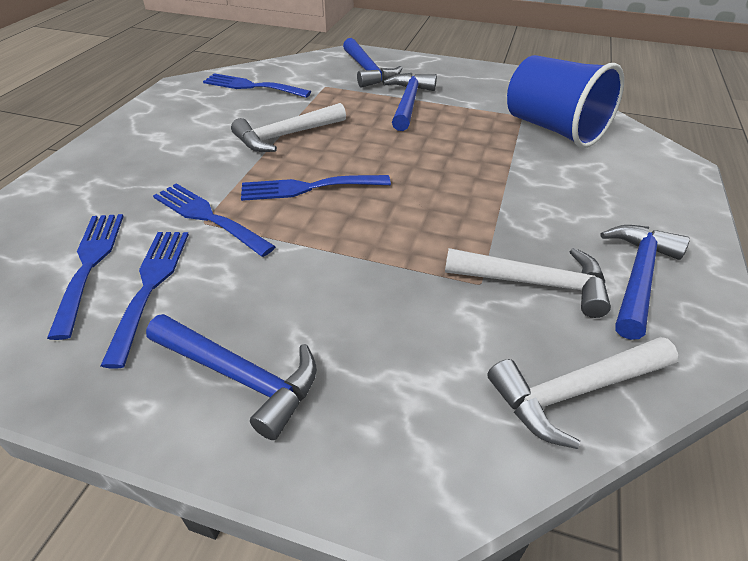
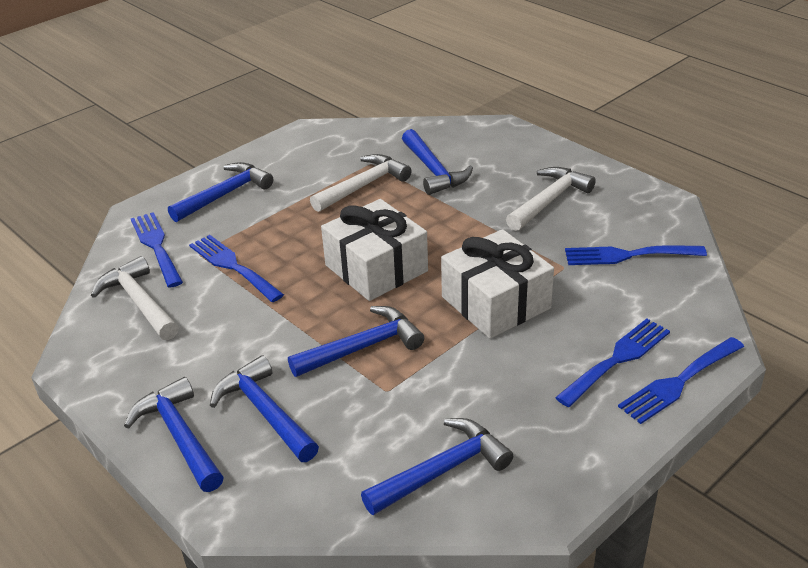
blue cup: 1 -> 0
blue hammer: 4 -> 6
white gift: 0 -> 2

